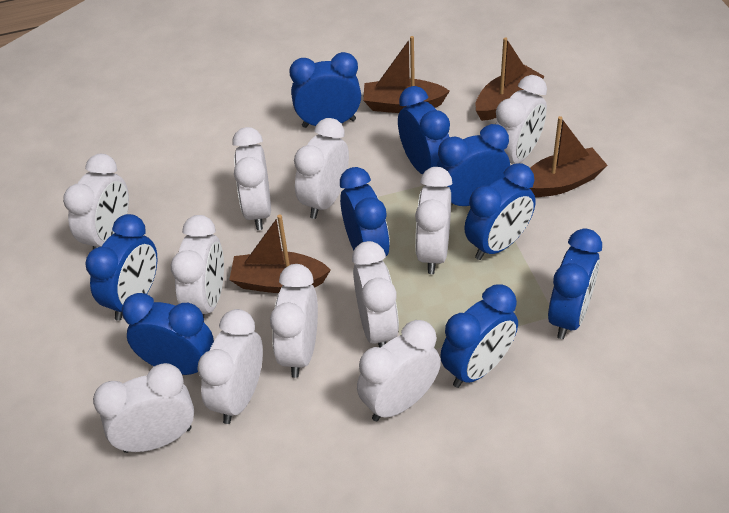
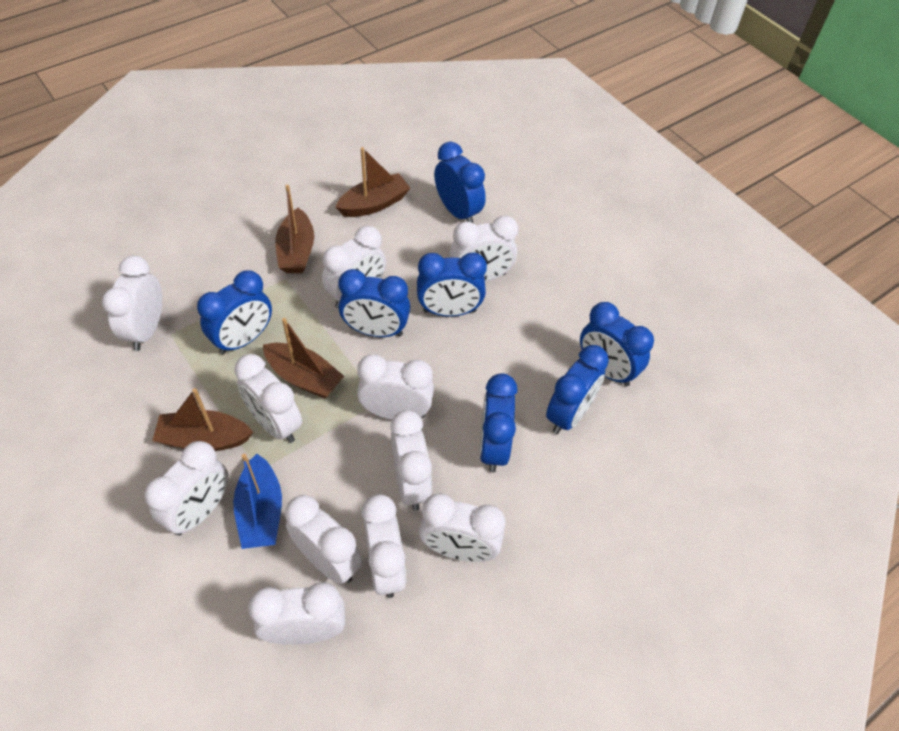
blue boat: 0 -> 1
blue clock: 9 -> 7

